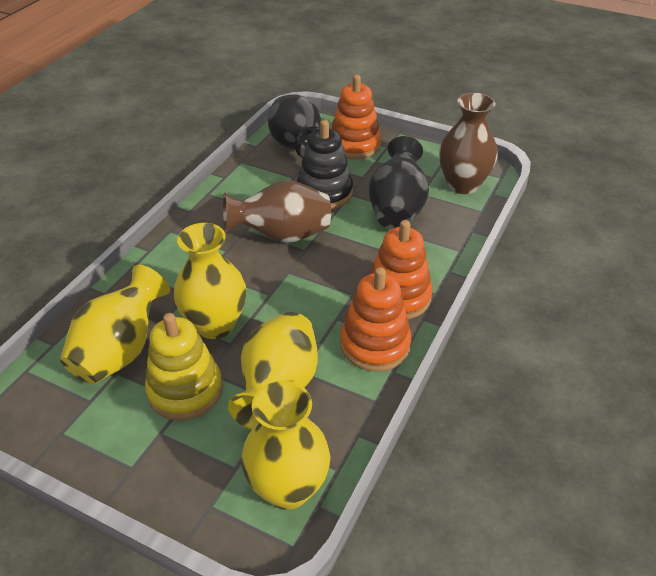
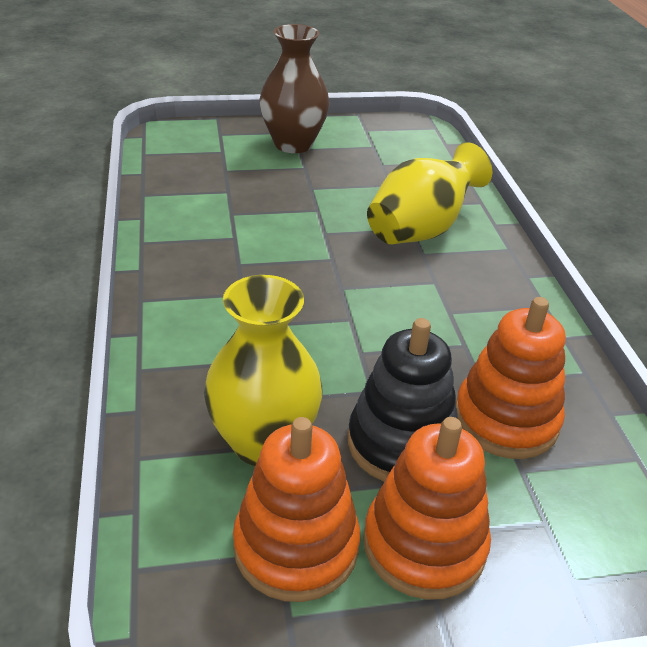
black vase: 2 -> 0
brown vase: 2 -> 1
yellow stacking toy: 1 -> 0
yellow vase: 4 -> 2

